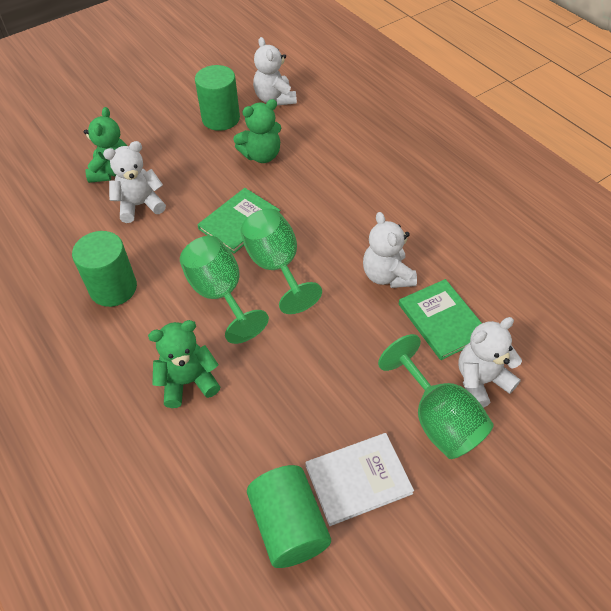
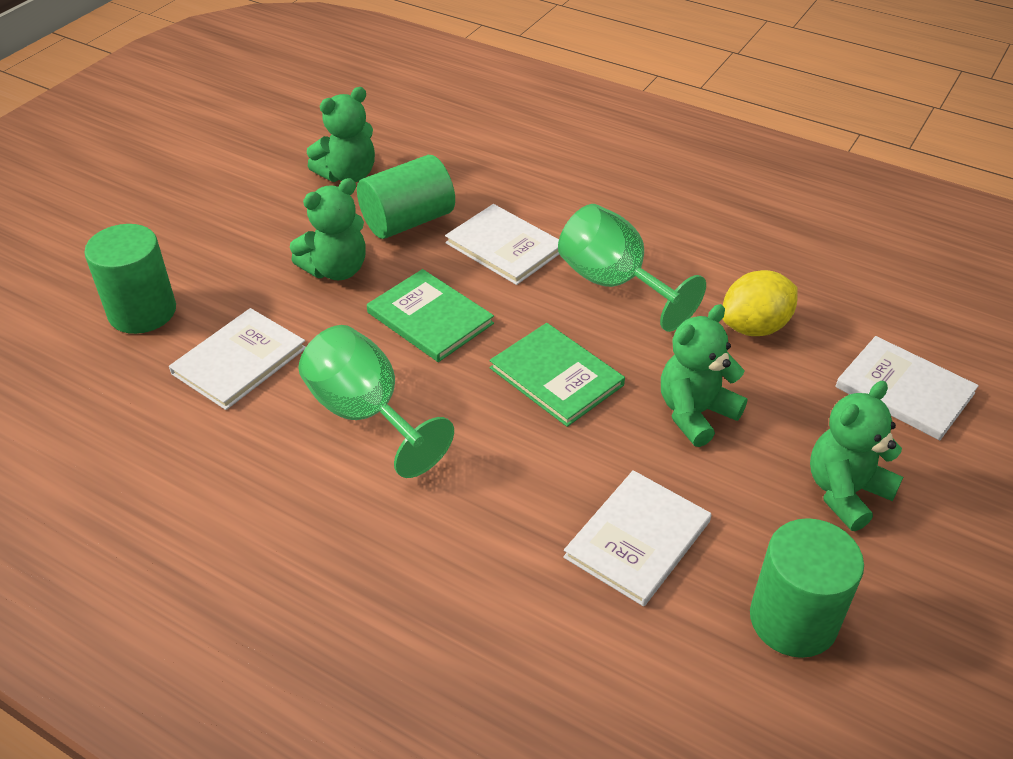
green goblet: 3 -> 2
green teddy bear: 3 -> 4
white book: 1 -> 4
white teddy bear: 4 -> 0
yellow lemon: 0 -> 1

